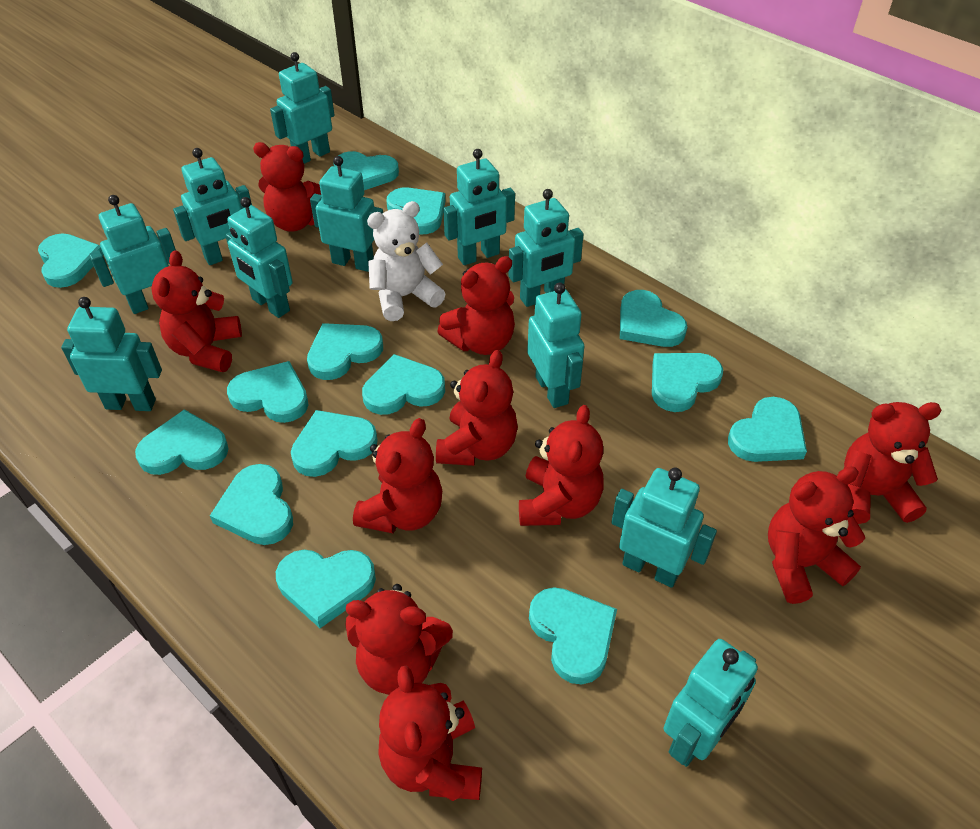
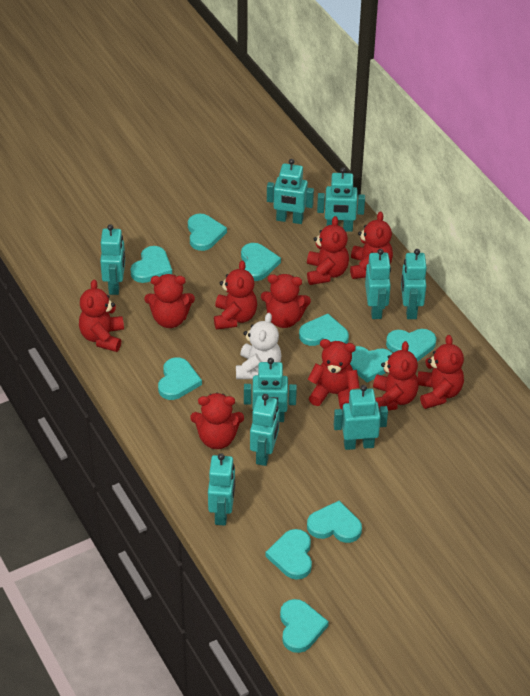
turquoise heart: 14 -> 10
turquoise robot: 11 -> 9

